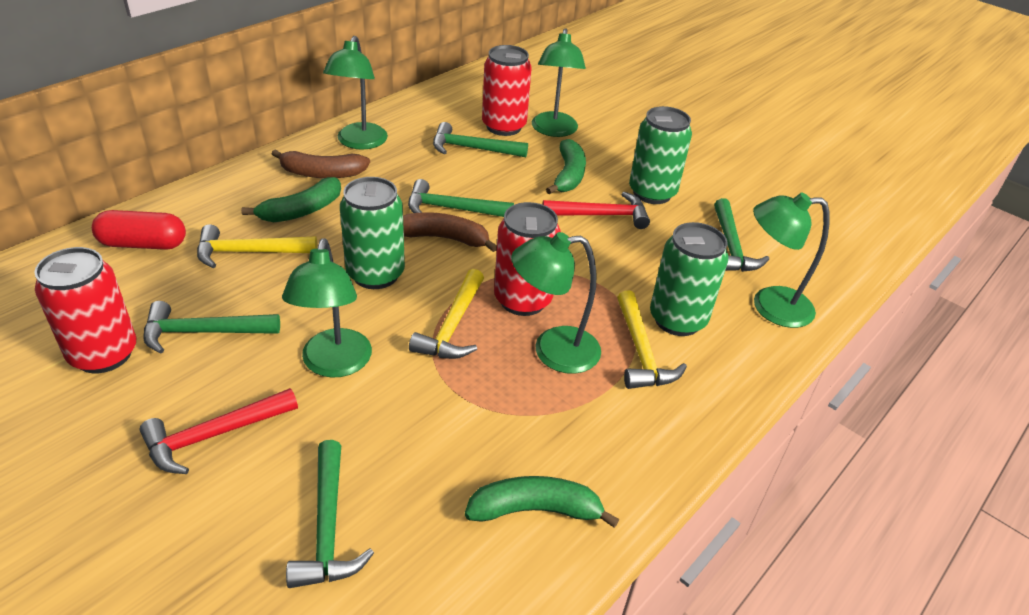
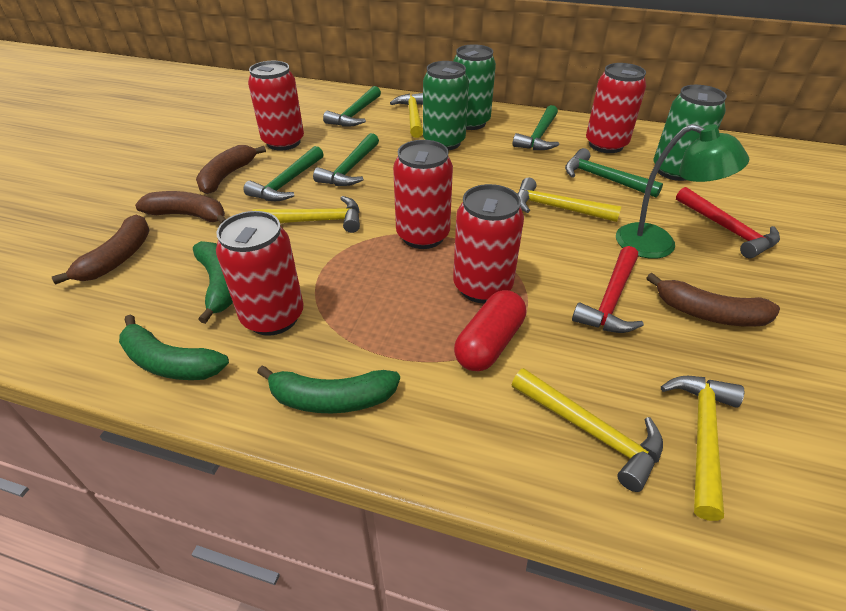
brown banana: 2 -> 4
green lamp: 5 -> 1
red can: 3 -> 5
yellow hammer: 3 -> 5

